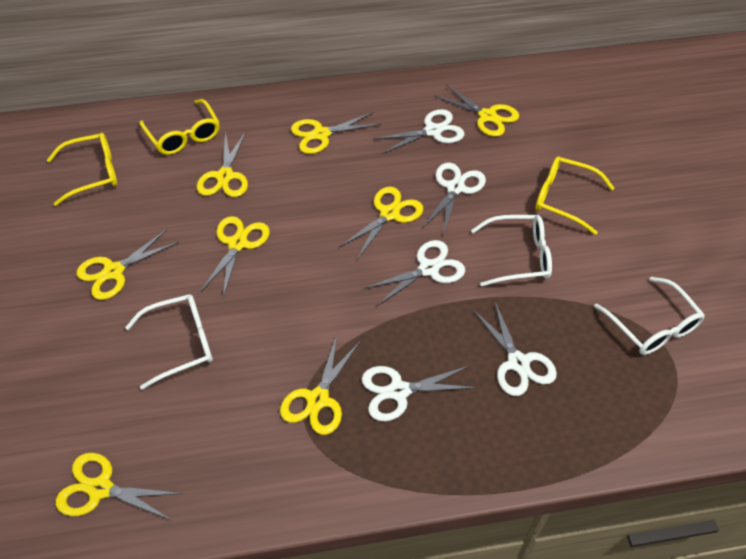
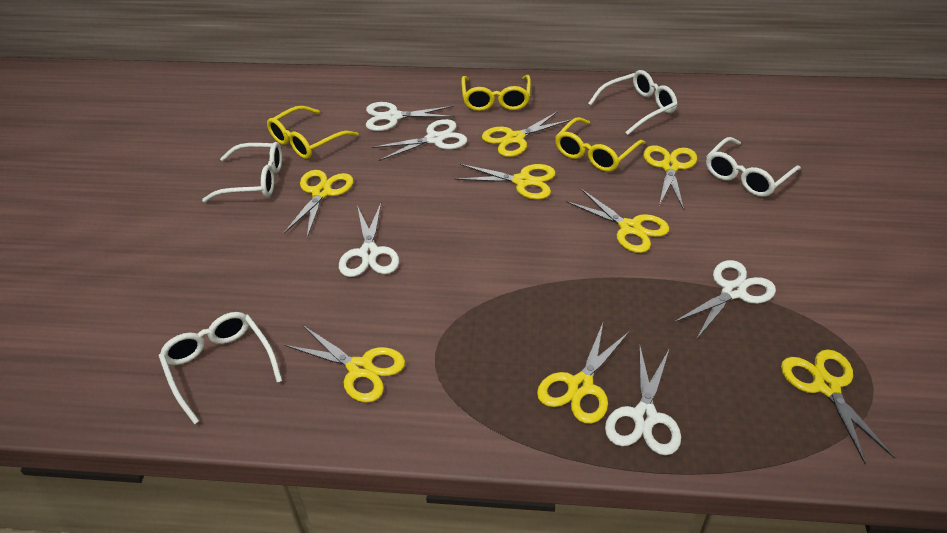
white glasses: 3 -> 4

